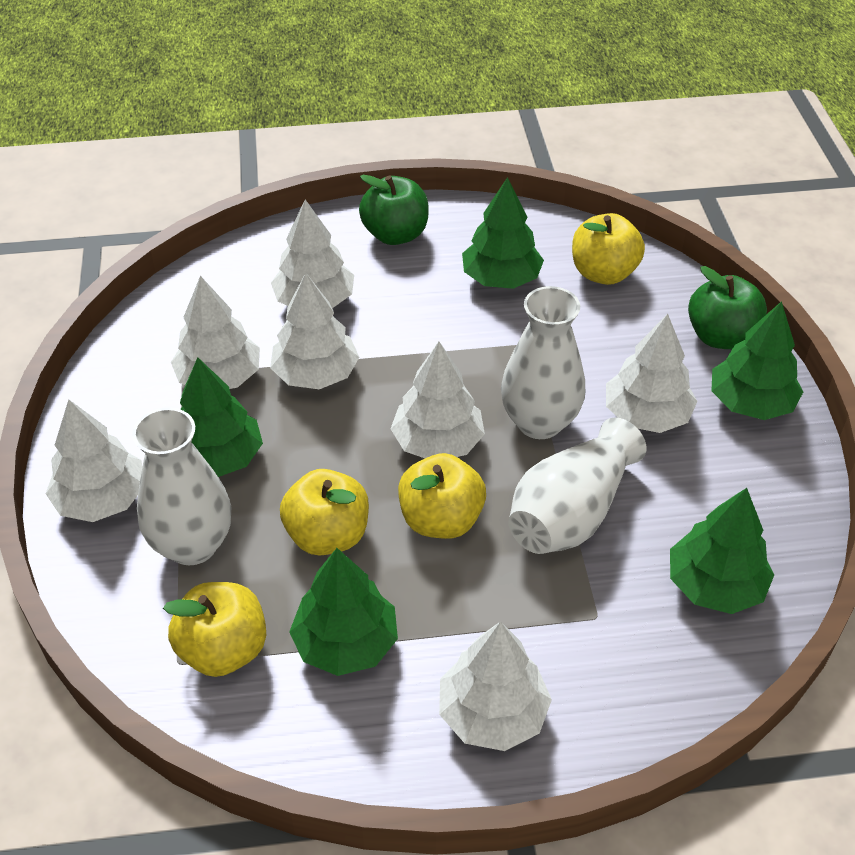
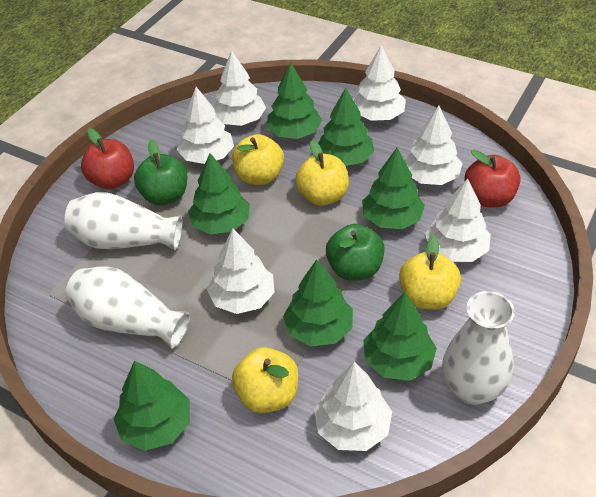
green tree: 5 -> 7
red apple: 0 -> 2

